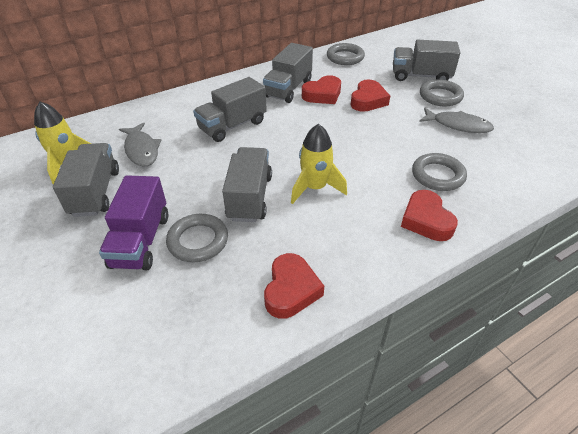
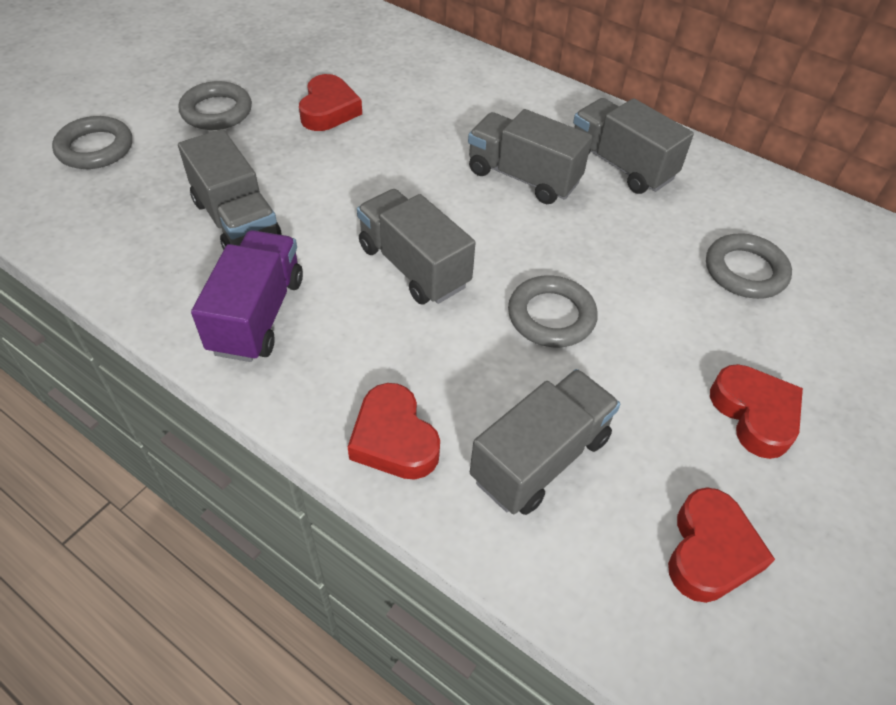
grey fish: 2 -> 0
yellow rocket: 2 -> 0

